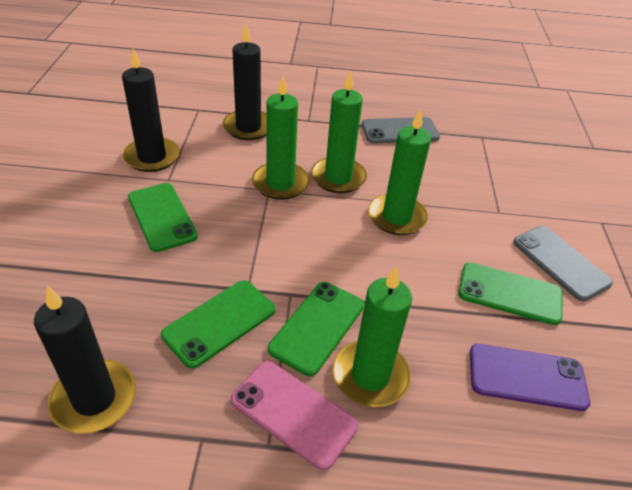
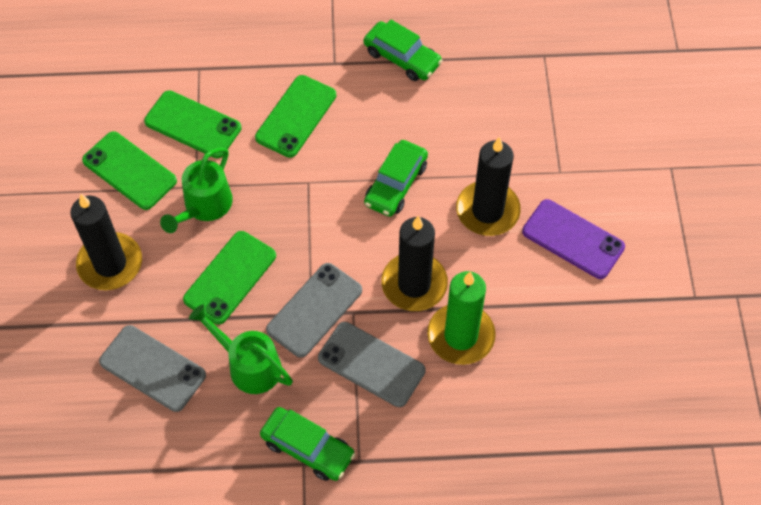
green candle: 4 -> 1
green car: 0 -> 3
green watering can: 0 -> 2
grey phone: 2 -> 3
pink phone: 1 -> 0

